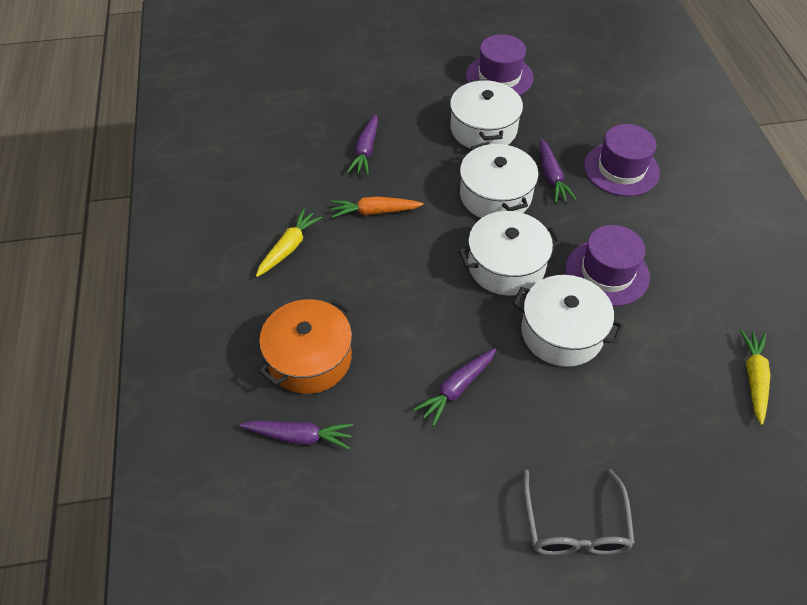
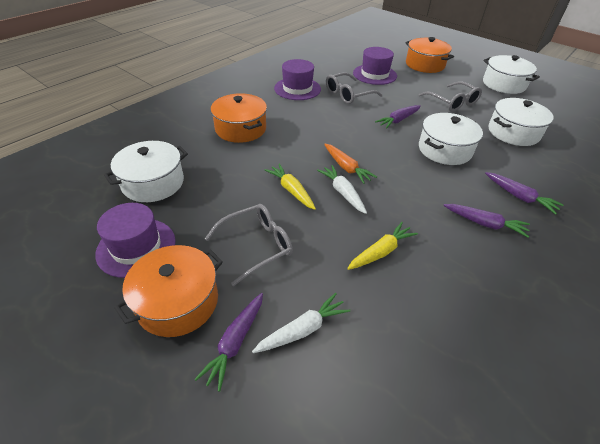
grey glasses: 1 -> 3
orange pot: 1 -> 3
white carrot: 0 -> 2

